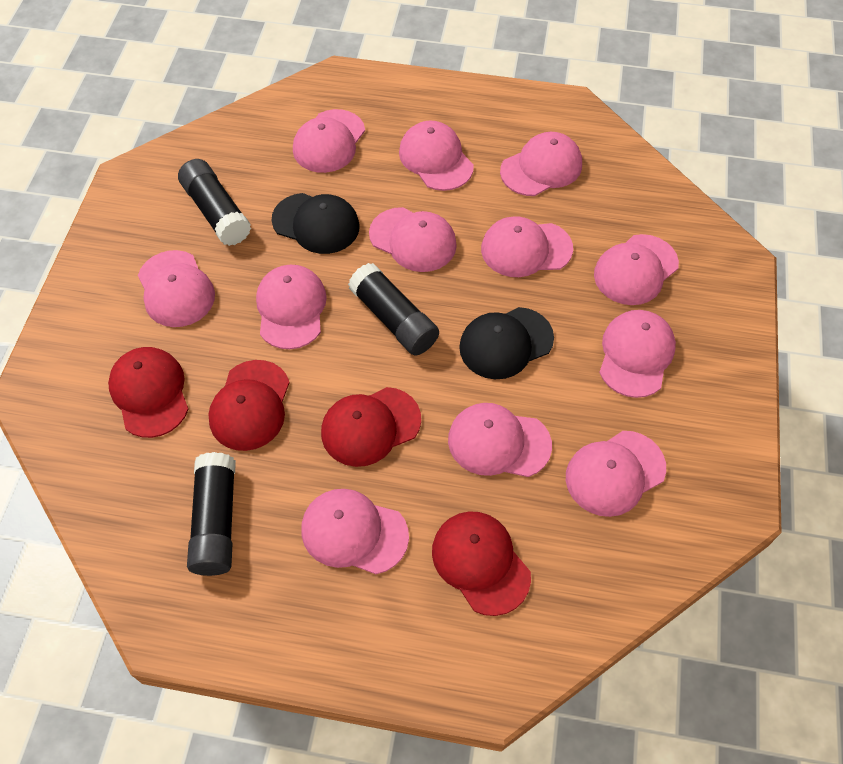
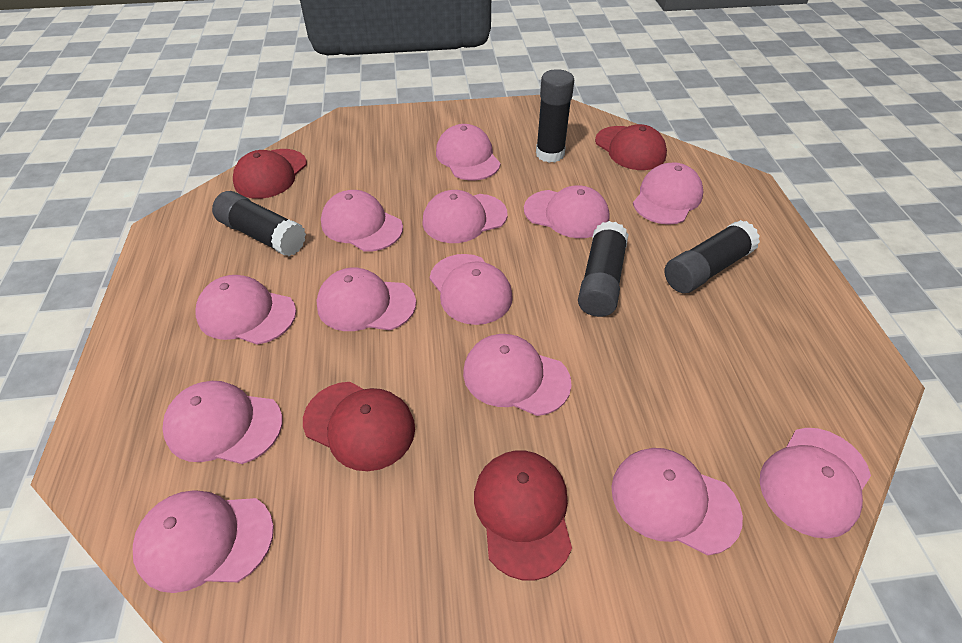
black cap: 2 -> 0
black glue stick: 3 -> 4
pink cap: 12 -> 13

